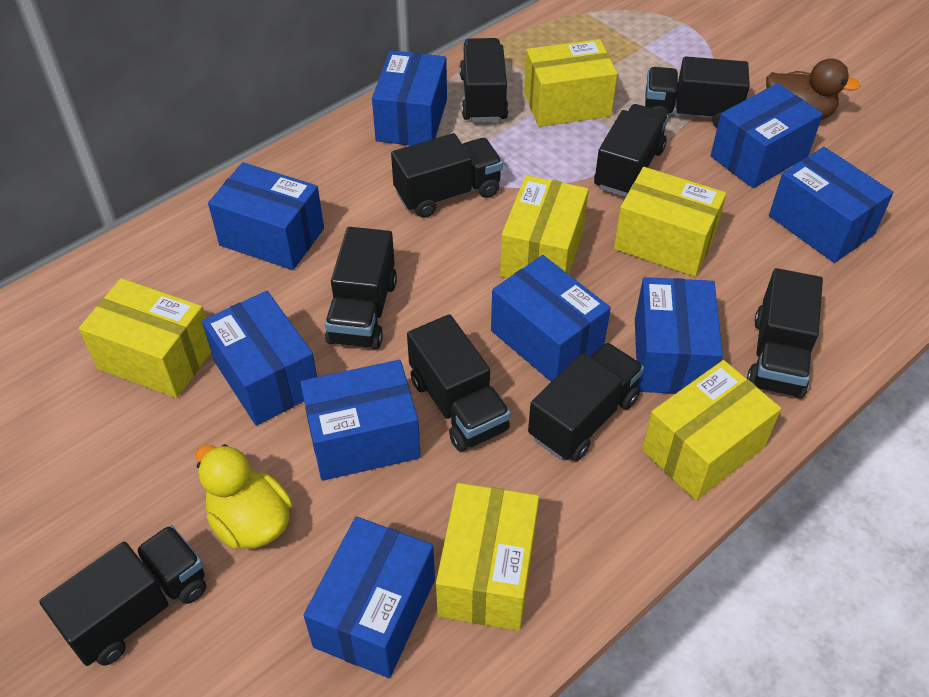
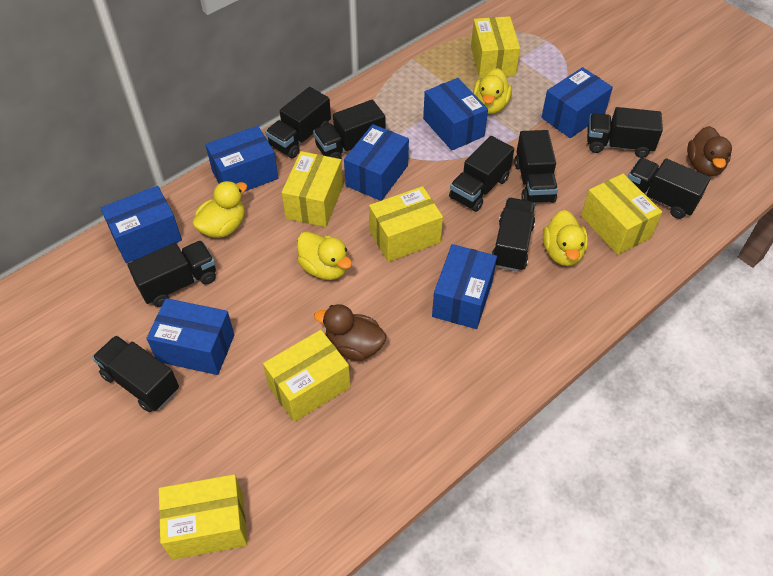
blue box: 9 -> 7
brown duck: 1 -> 2
yellow duck: 1 -> 4

